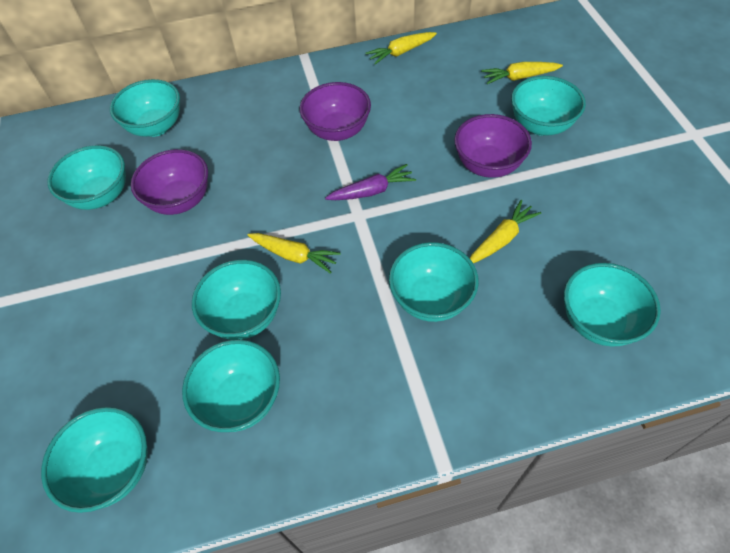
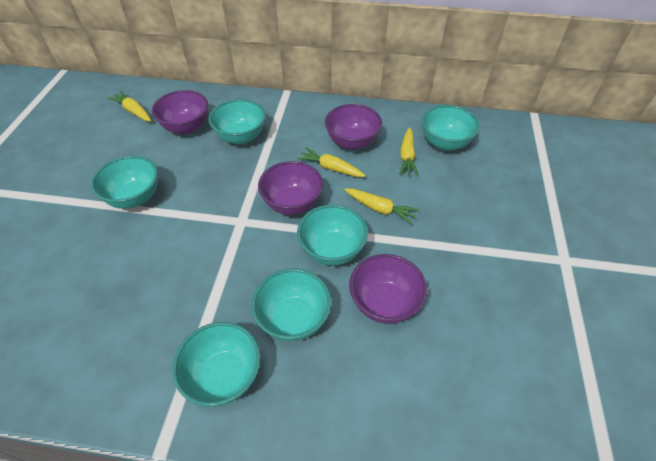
purple bowl: 3 -> 4
purple carrot: 1 -> 0
turquoise bowl: 8 -> 6

